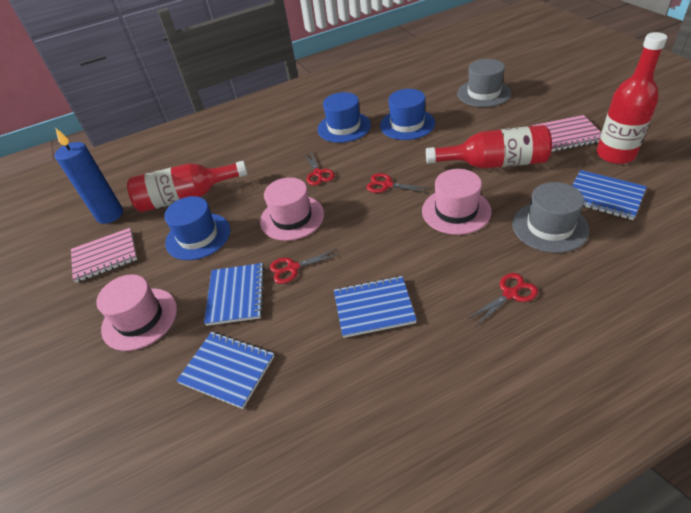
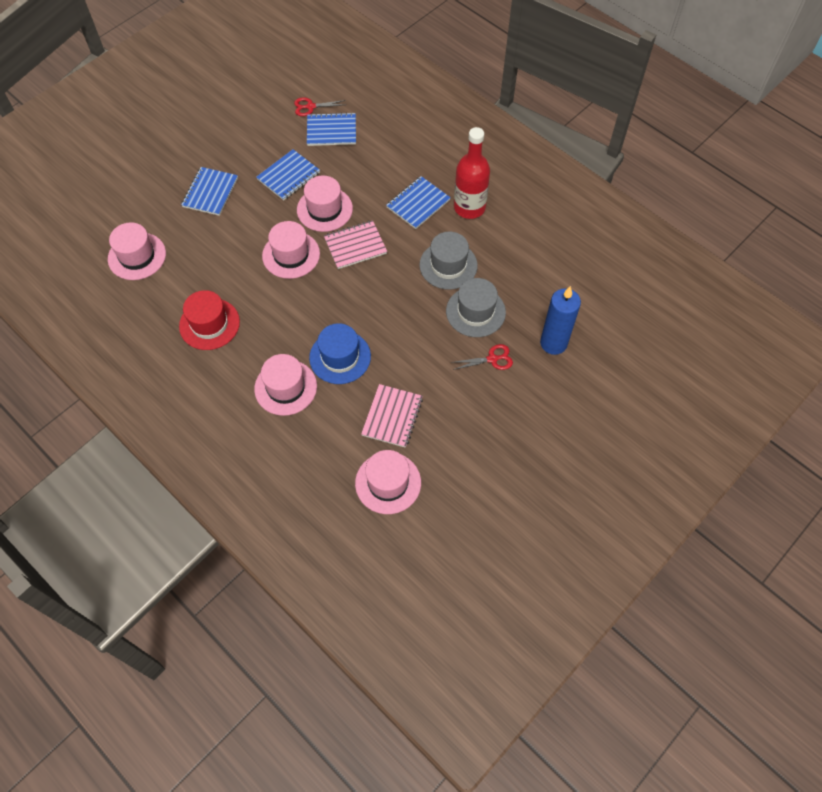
blue hat: 3 -> 1
pink hat: 3 -> 5
red bottle: 3 -> 1
red hat: 0 -> 1
red scissors: 4 -> 2

